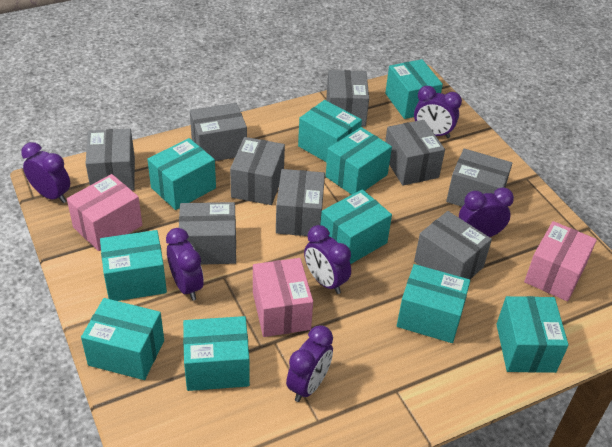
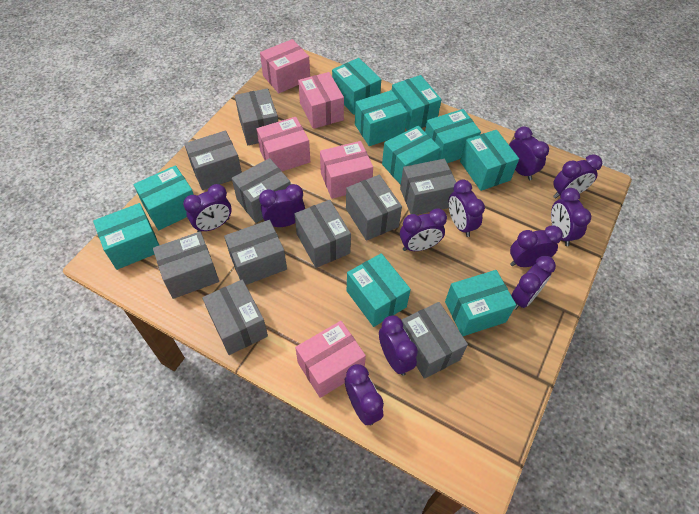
grey box: 9 -> 10
pink box: 3 -> 5
purple clock: 6 -> 11

